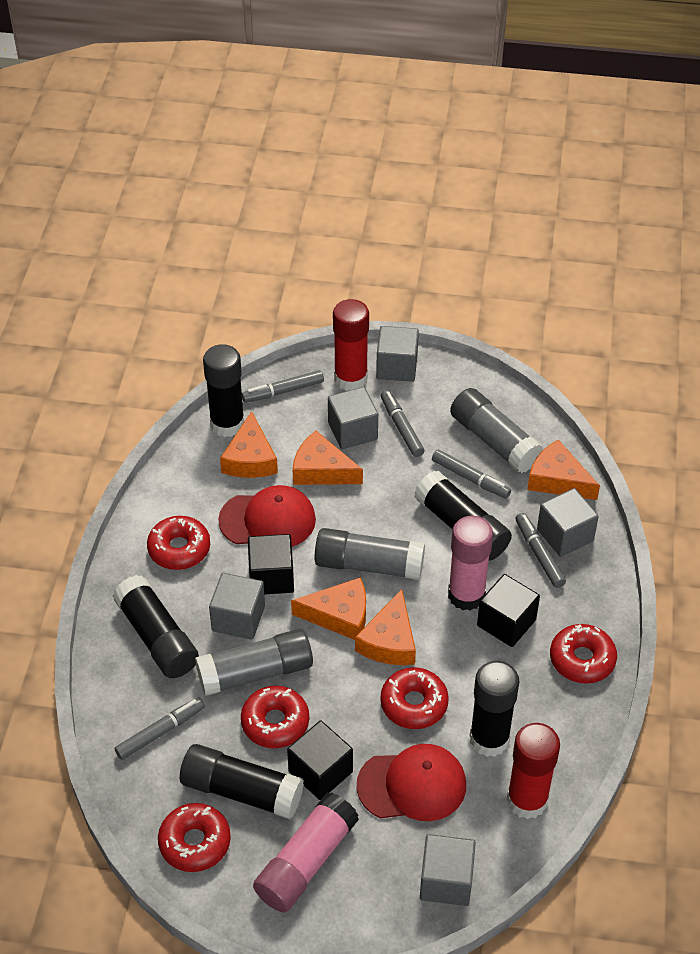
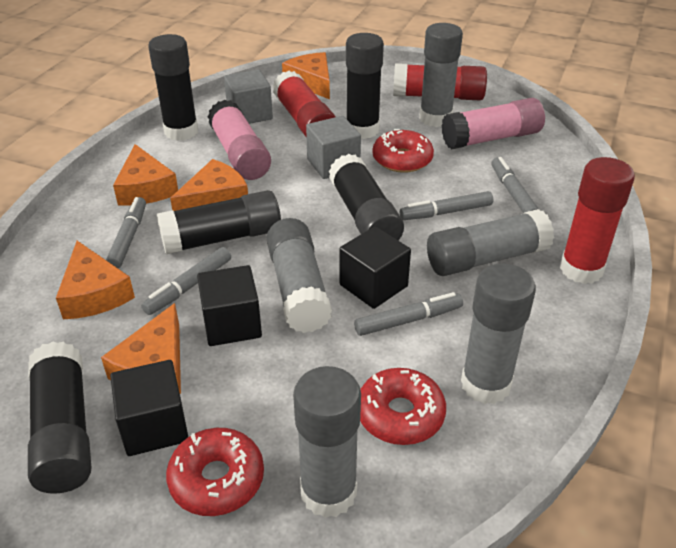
grey cube: 5 -> 2
grey glue stick: 3 -> 5
red cap: 2 -> 0
red donut: 5 -> 3
red glue stick: 2 -> 3

